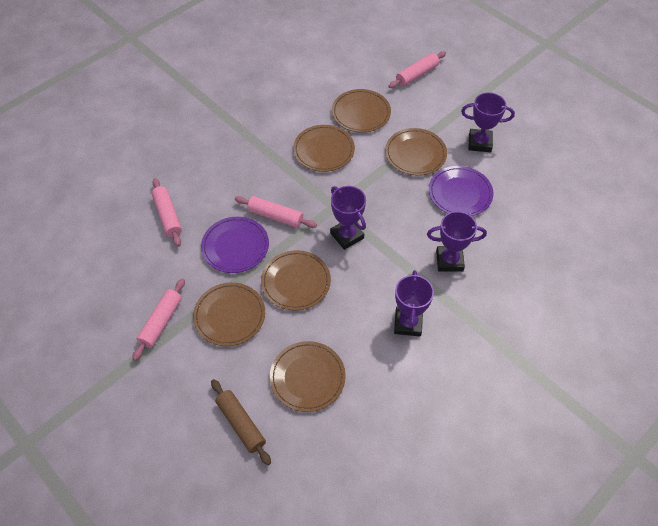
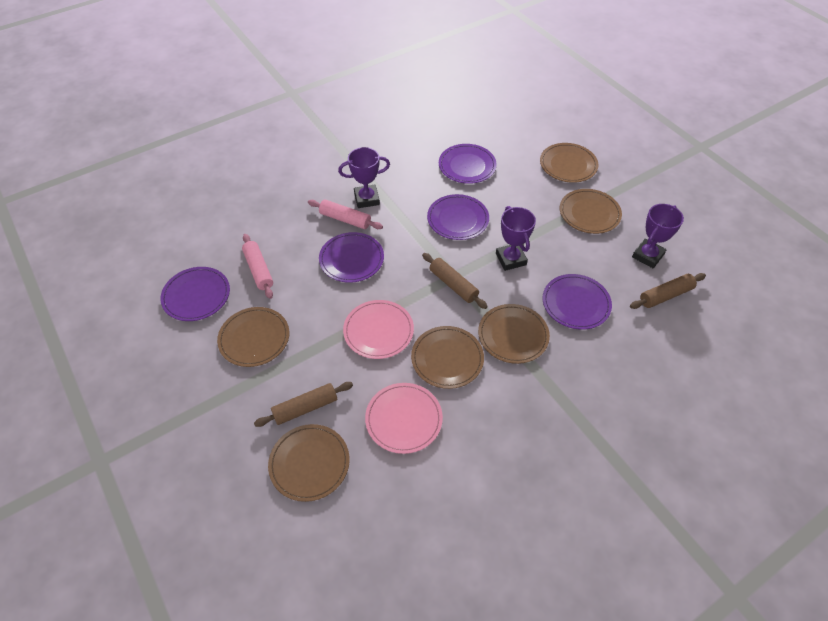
brown rolling pin: 1 -> 3
pink plate: 0 -> 2
pink rolling pin: 4 -> 2
purple plate: 2 -> 5
purple trophy: 4 -> 3

